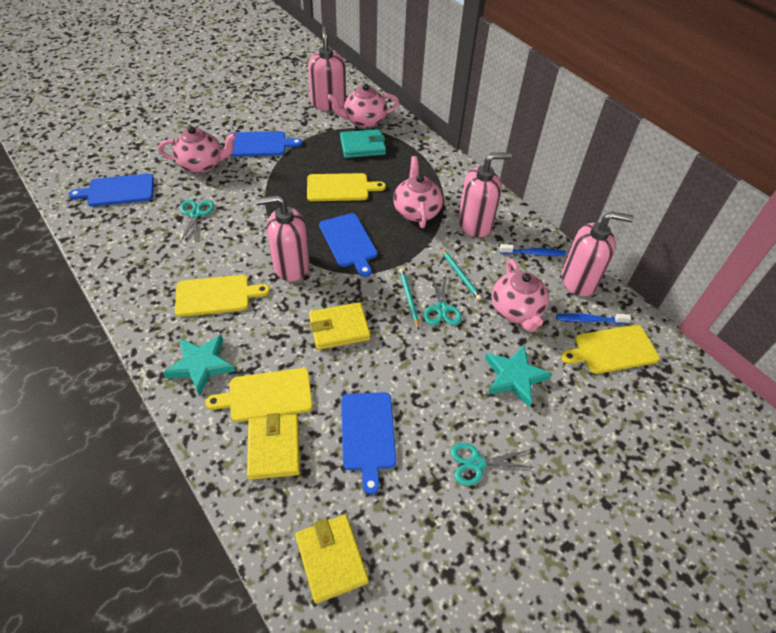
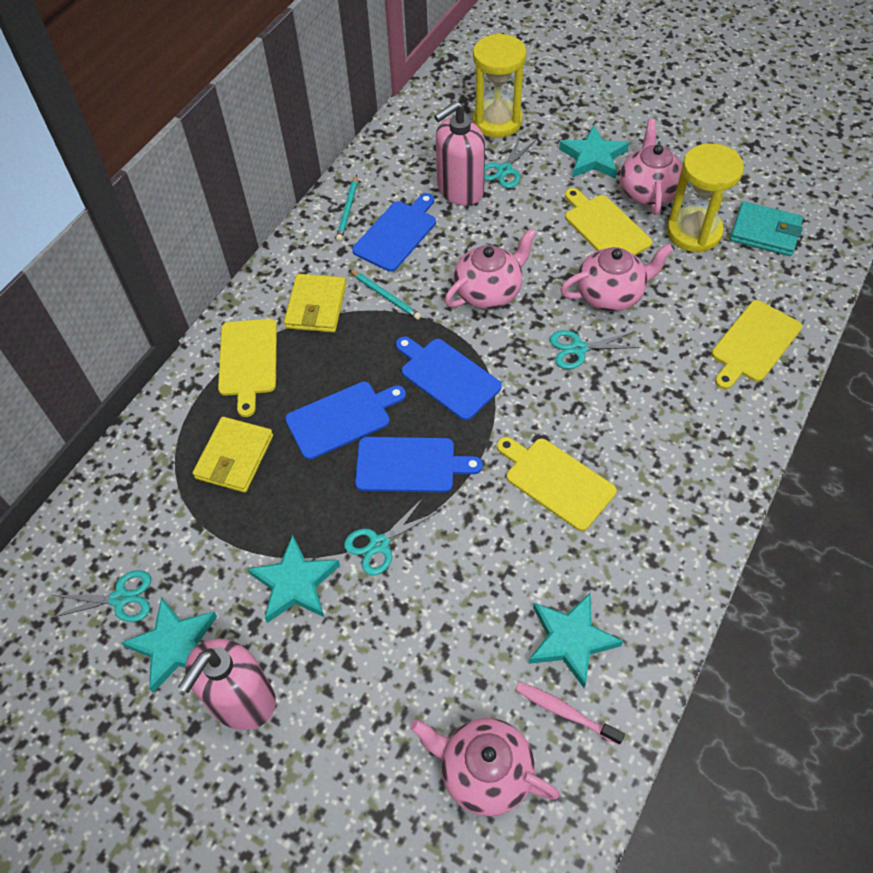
blue toothbrush: 2 -> 0
pink soap dispenser: 4 -> 2
pink toothbrush: 0 -> 1
turquoise scissors: 3 -> 4
turquoise star: 2 -> 4
yellow hourglass: 0 -> 2
yellow wallet: 3 -> 2

